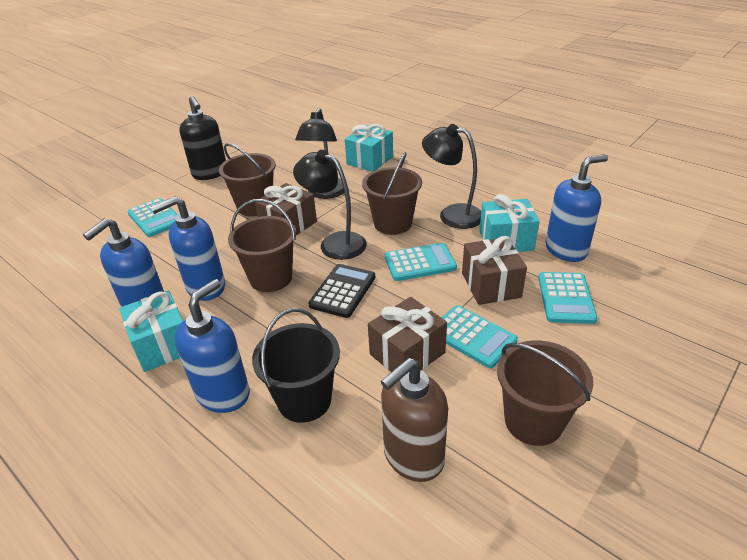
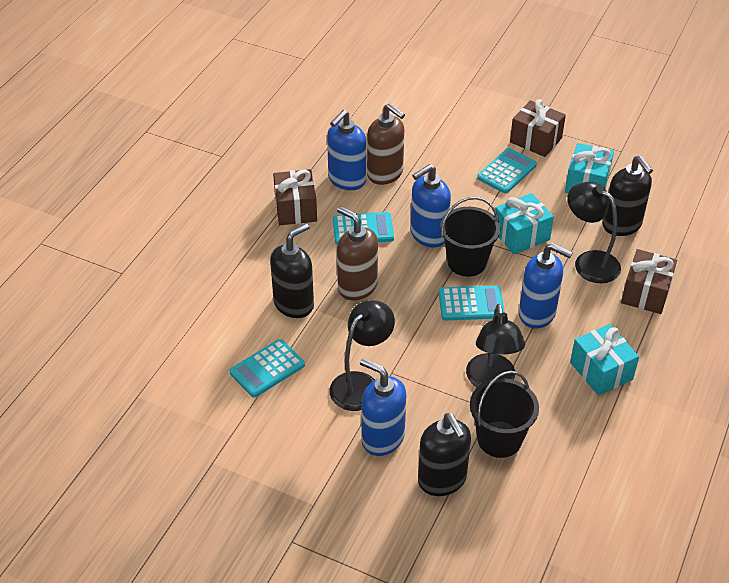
black bucket: 1 -> 2
black calculator: 1 -> 0
black soap dispenser: 1 -> 3
brown bucket: 4 -> 0
brown soap dispenser: 1 -> 2

